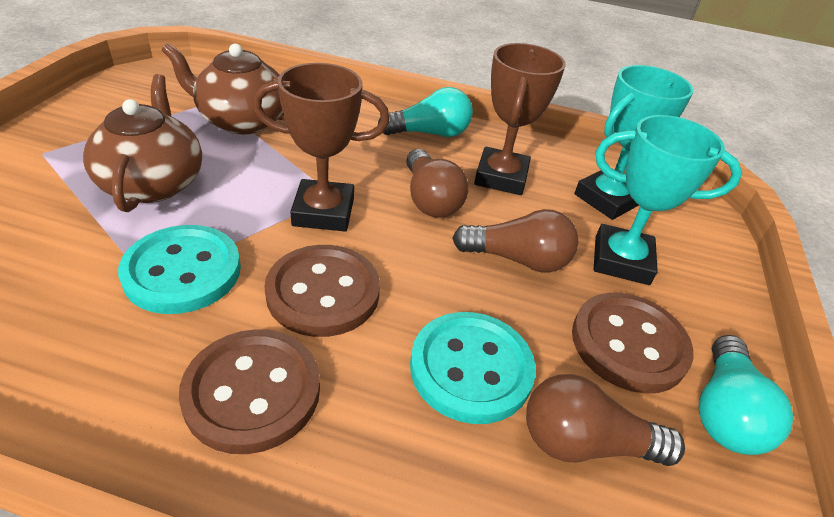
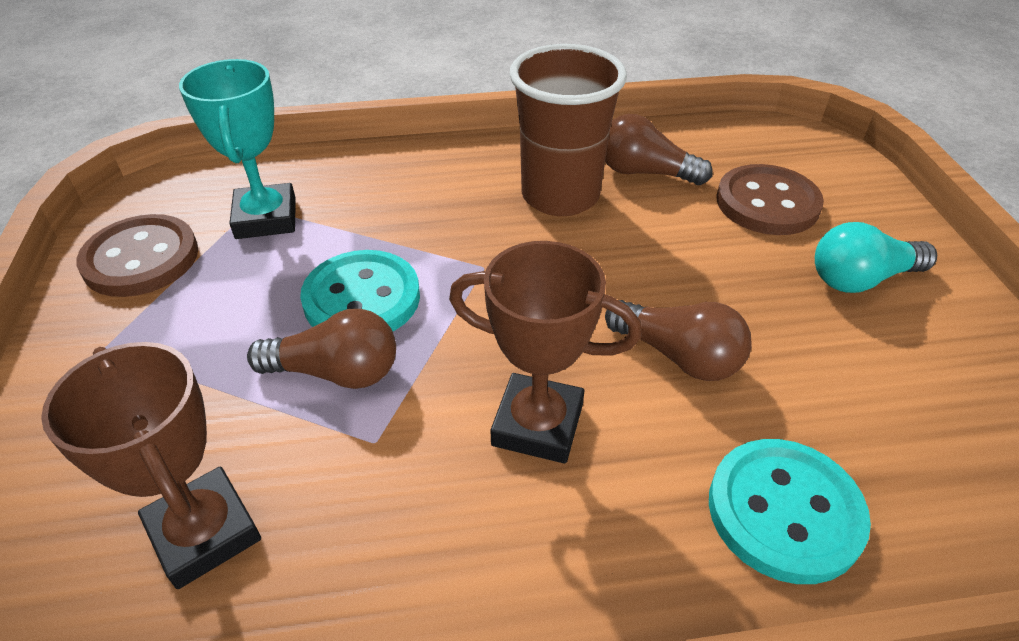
brown button: 3 -> 2
brown cup: 0 -> 1
brown teapot: 2 -> 0
turquoise light bulb: 2 -> 1
turquoise trophy: 2 -> 1

